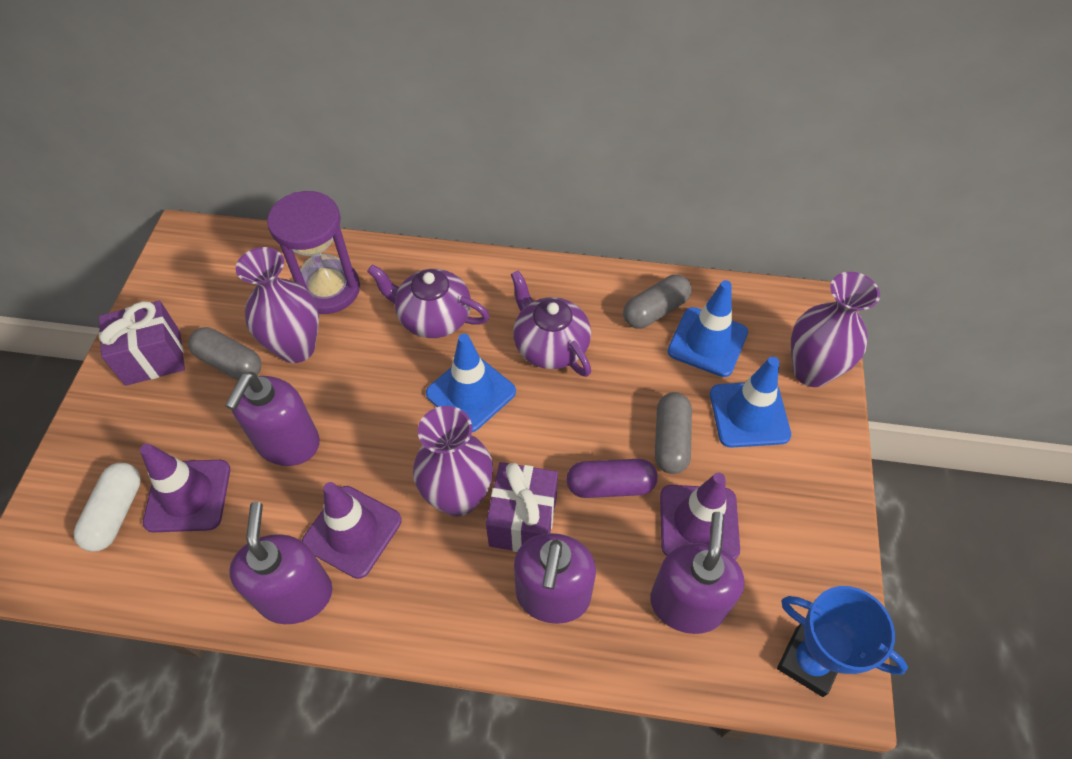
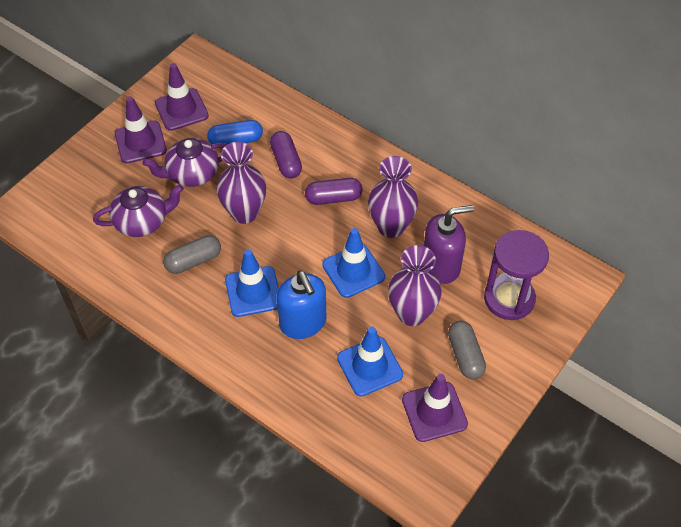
blue capsule: 0 -> 1
blue soap dispenser: 0 -> 1
blue trophy: 1 -> 0
grey capsule: 3 -> 2
purple capsule: 1 -> 2
purple gift: 2 -> 0
purple soap dispenser: 4 -> 1
white capsule: 1 -> 0

